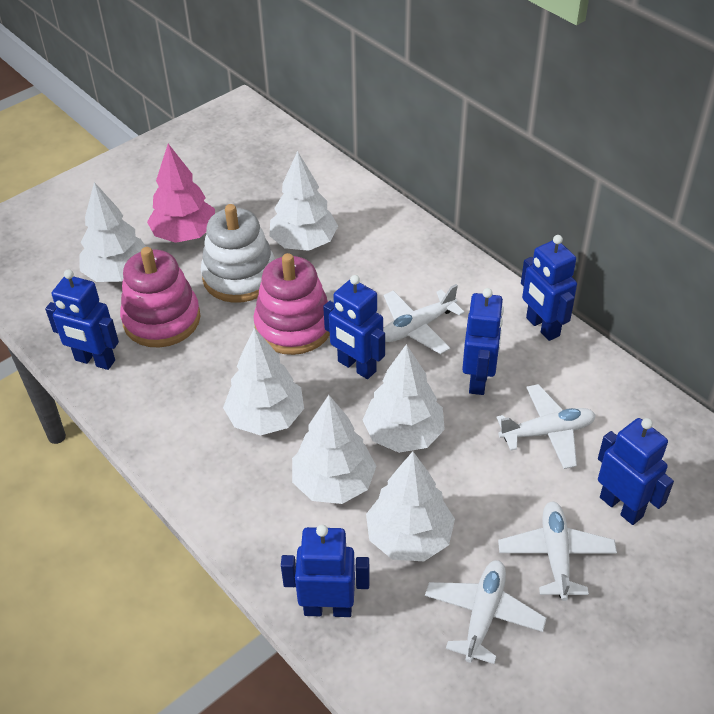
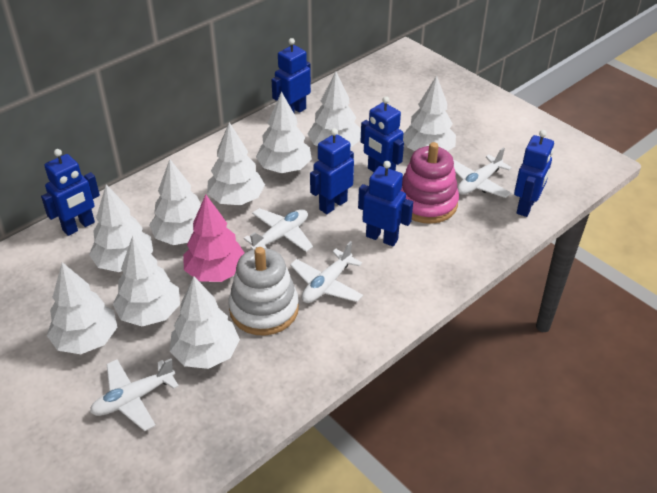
pink stacking toy: 2 -> 1
white tree: 6 -> 9

